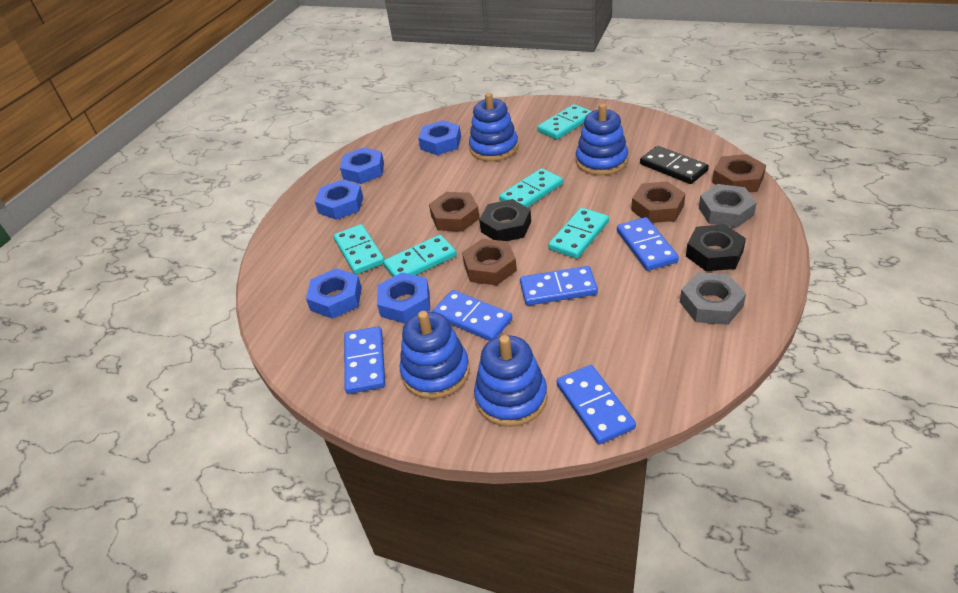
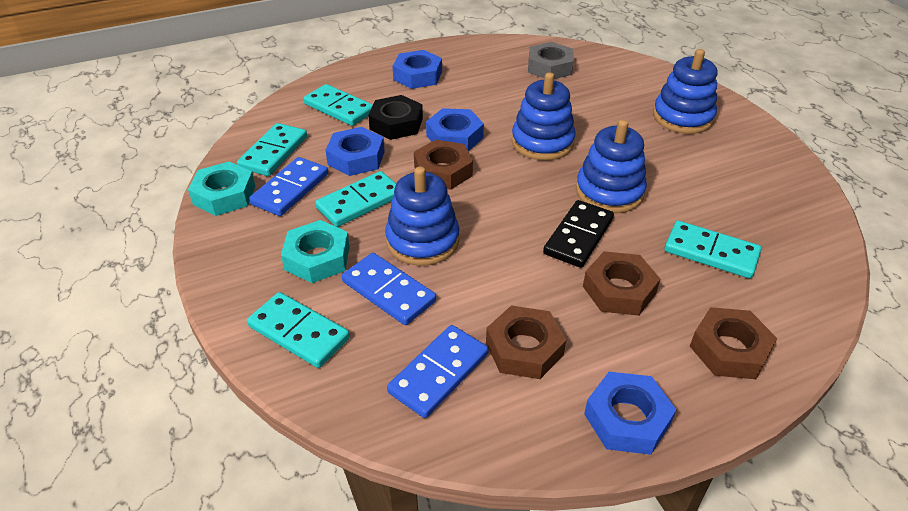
black nut: 2 -> 1
blue domino: 5 -> 3
blue nut: 5 -> 4
grey nut: 2 -> 1
turquoise nut: 0 -> 2

